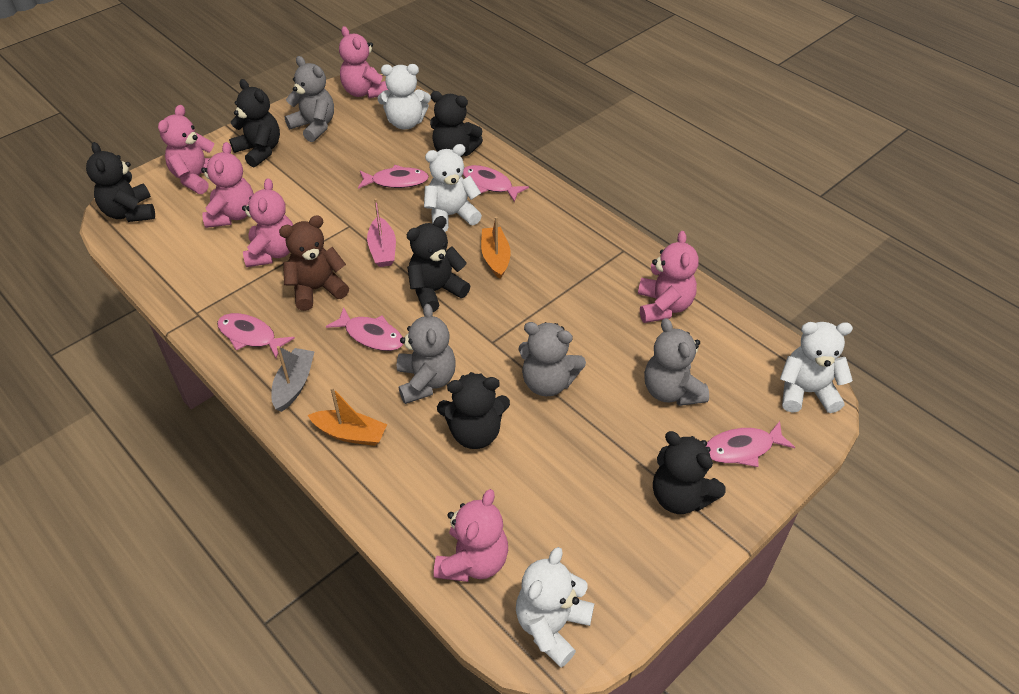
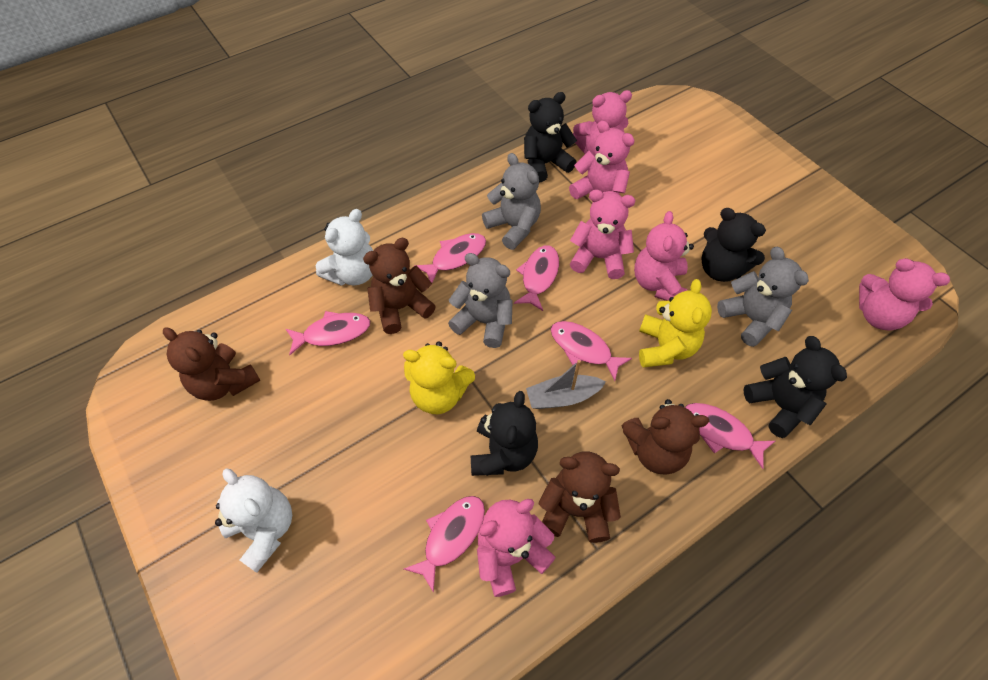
black teddy bear: 6 -> 4
brown teddy bear: 1 -> 4
grey teddy bear: 4 -> 3
orange boat: 2 -> 0
pink boat: 1 -> 0
pink fish: 5 -> 6
white teddy bear: 4 -> 2
yellow teddy bear: 0 -> 2

